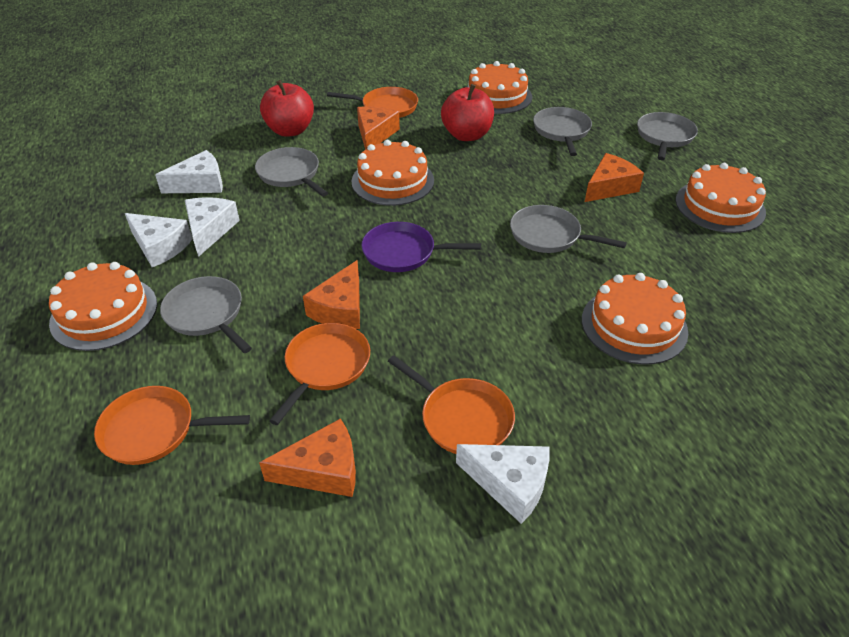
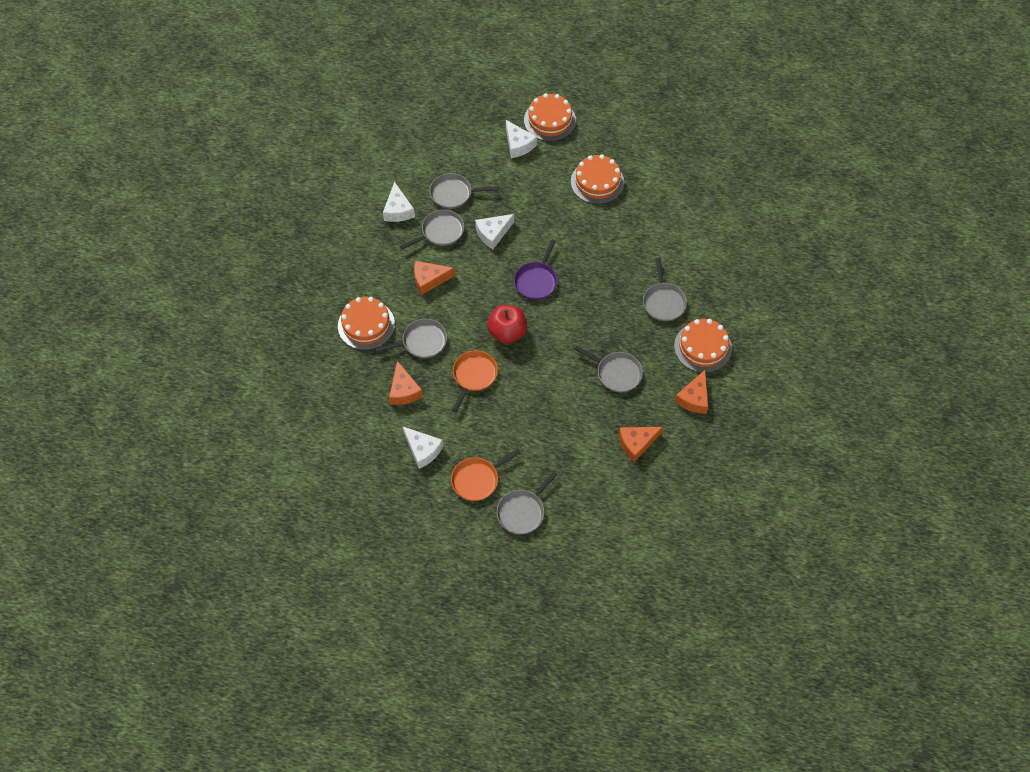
grey pan: 5 -> 6
orange cake: 5 -> 4
orange pan: 4 -> 2
red apple: 2 -> 1

